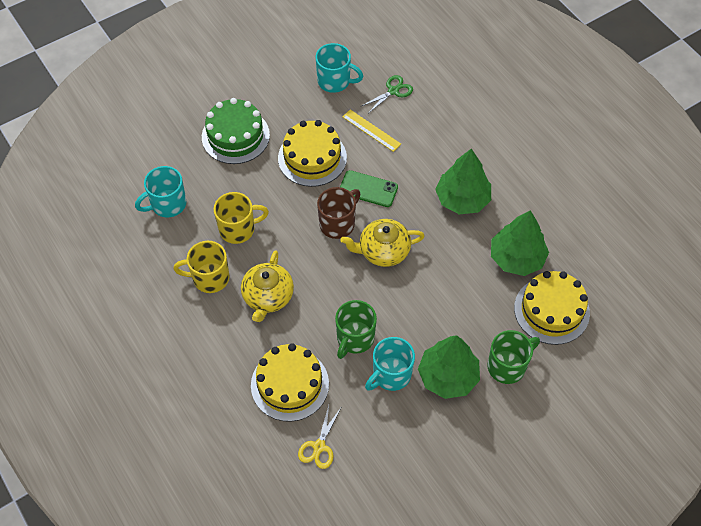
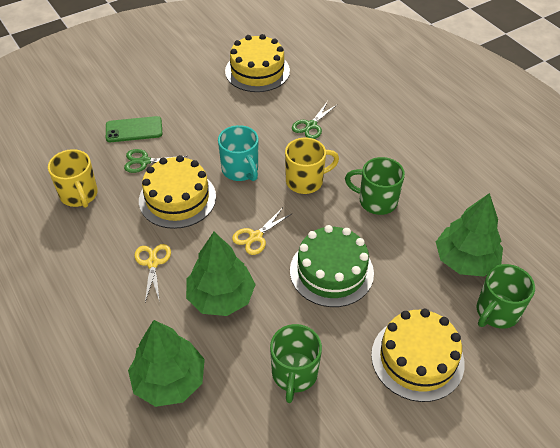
brown mug: 1 -> 0
green mug: 2 -> 3
green scissors: 1 -> 2
turquoise mug: 3 -> 1
yellow ruler: 1 -> 0
yellow scissors: 1 -> 2
yellow teapot: 2 -> 0

